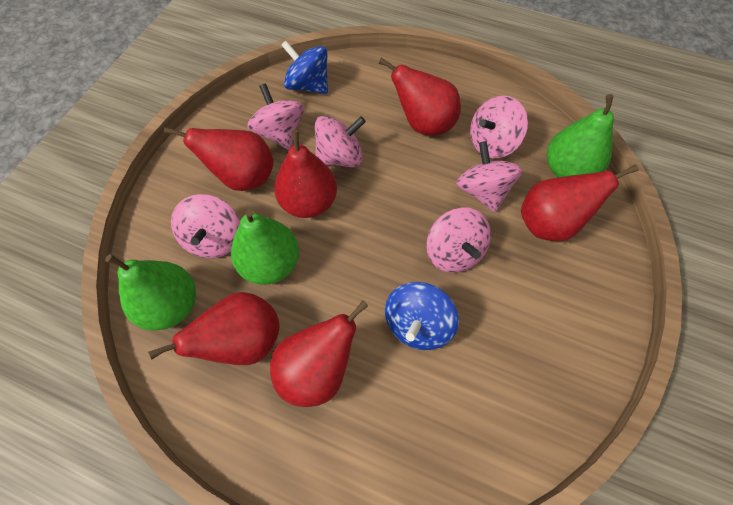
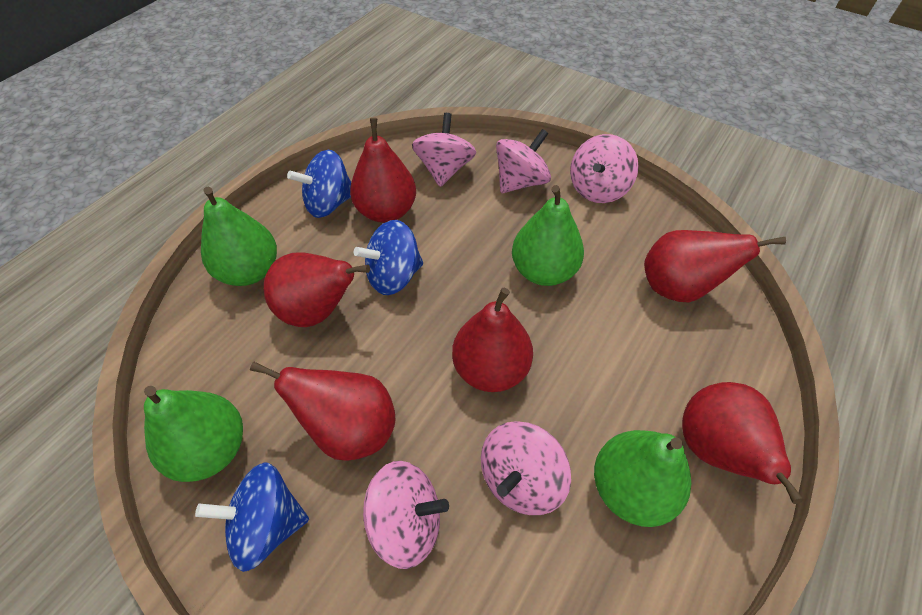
blue spinning top: 2 -> 3
green pear: 3 -> 4
pink spinning top: 6 -> 5

